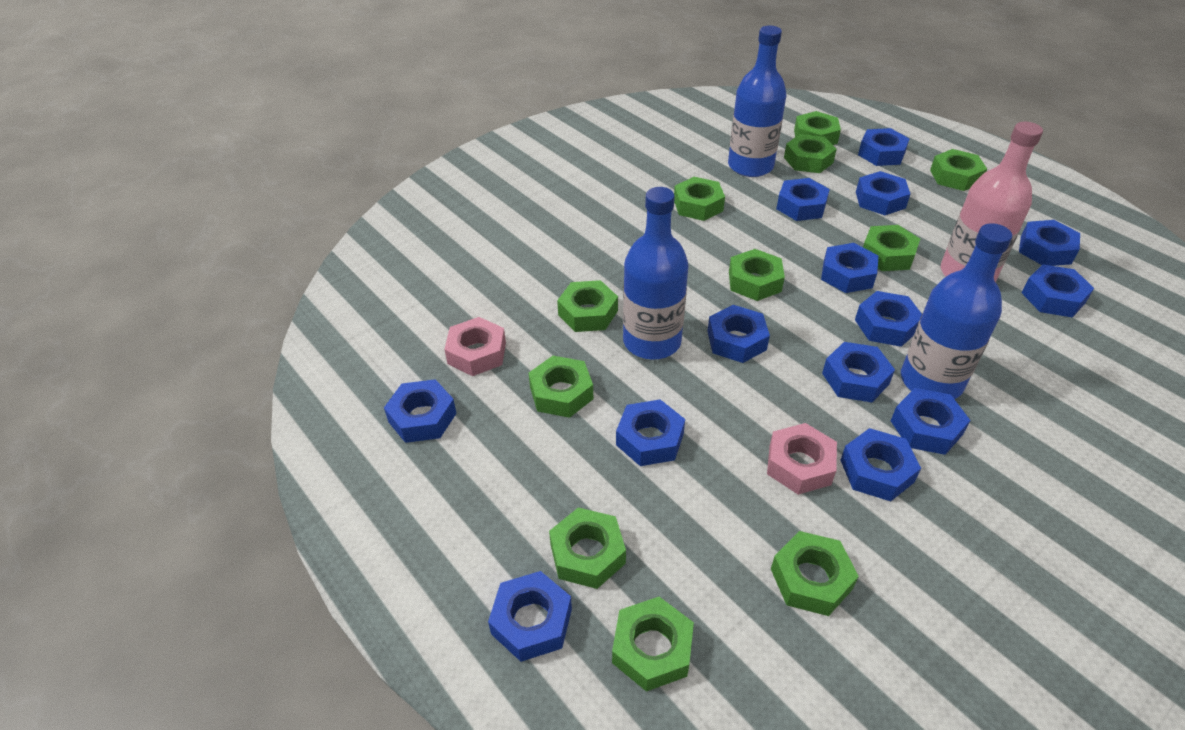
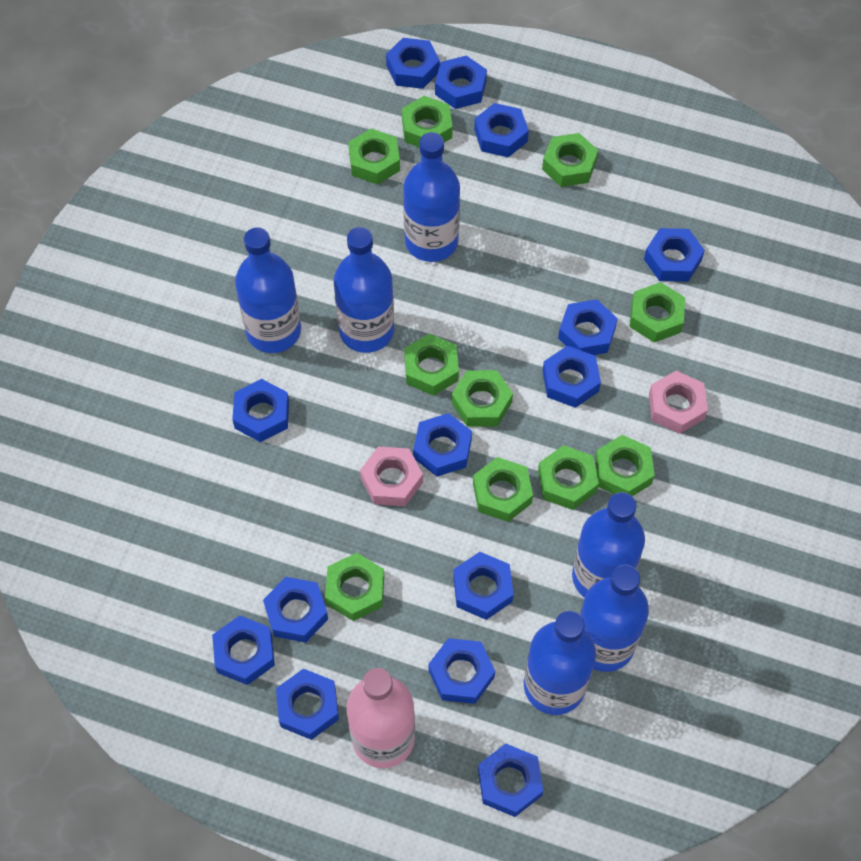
blue bottle: 3 -> 6
green nut: 11 -> 10

